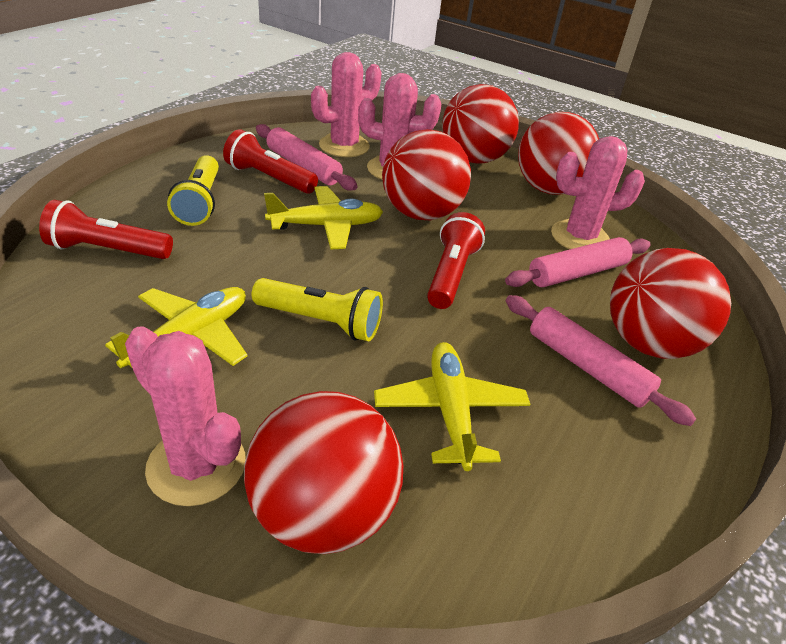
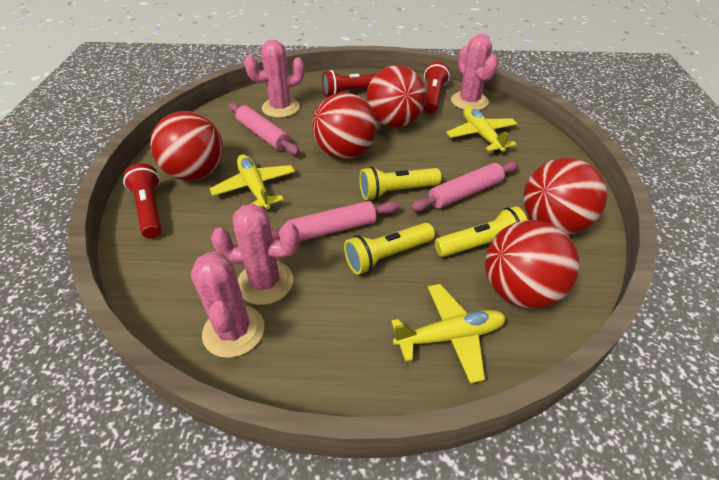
yellow flashlight: 2 -> 3

